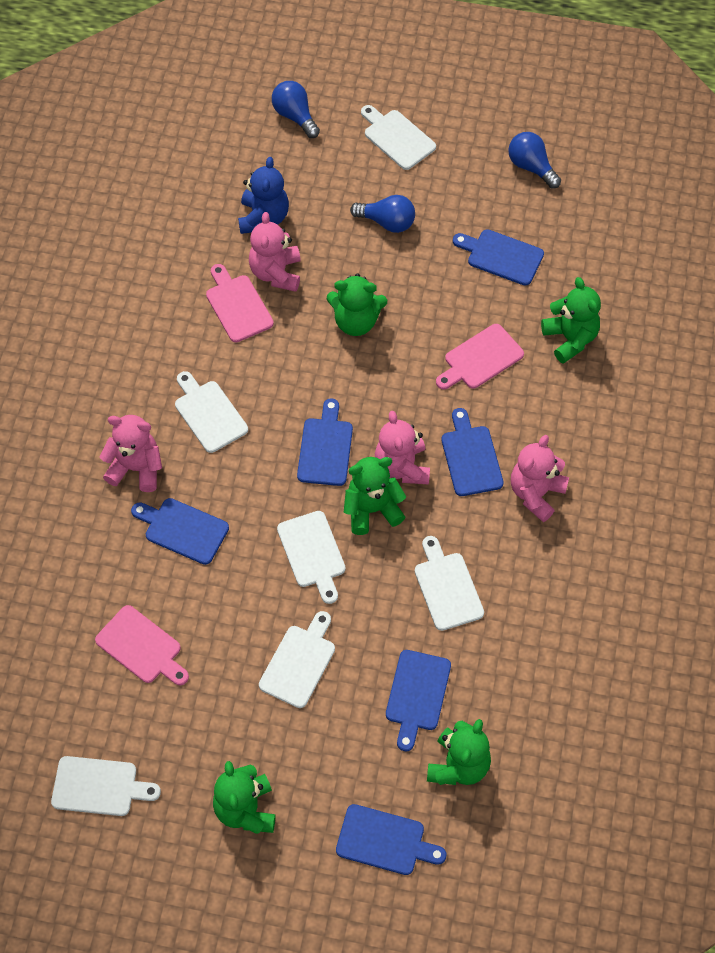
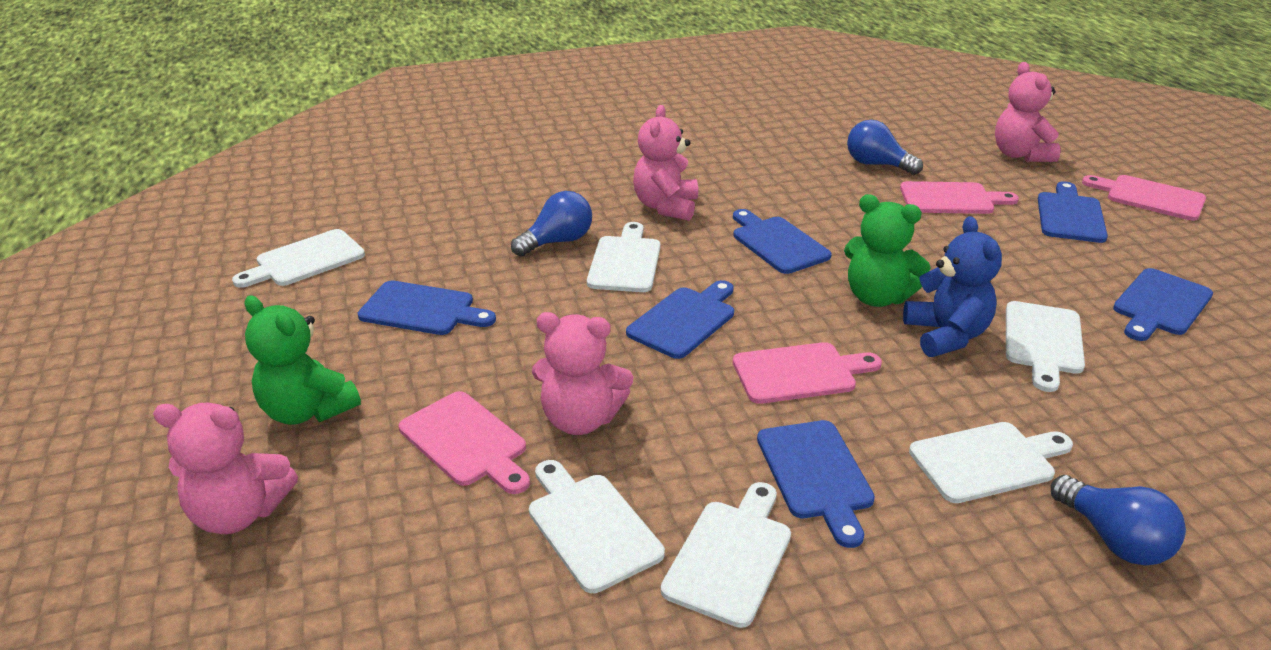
green teddy bear: 5 -> 2
pink cutting board: 3 -> 4

